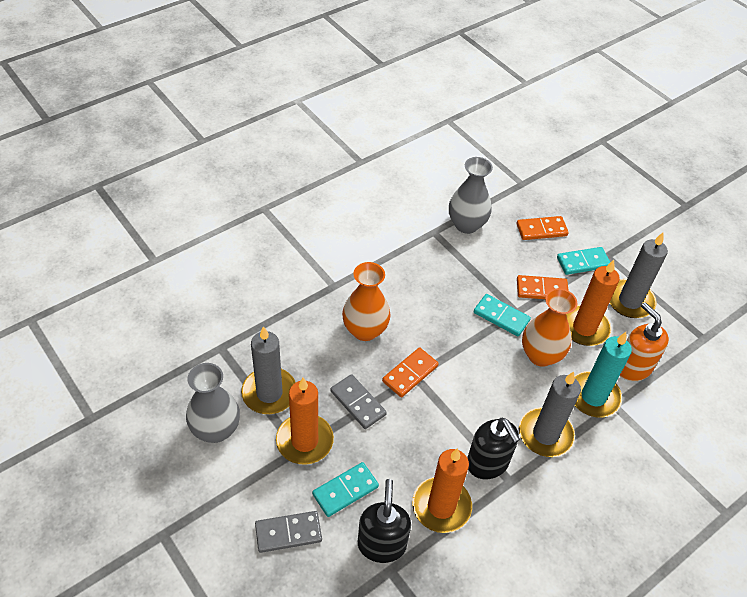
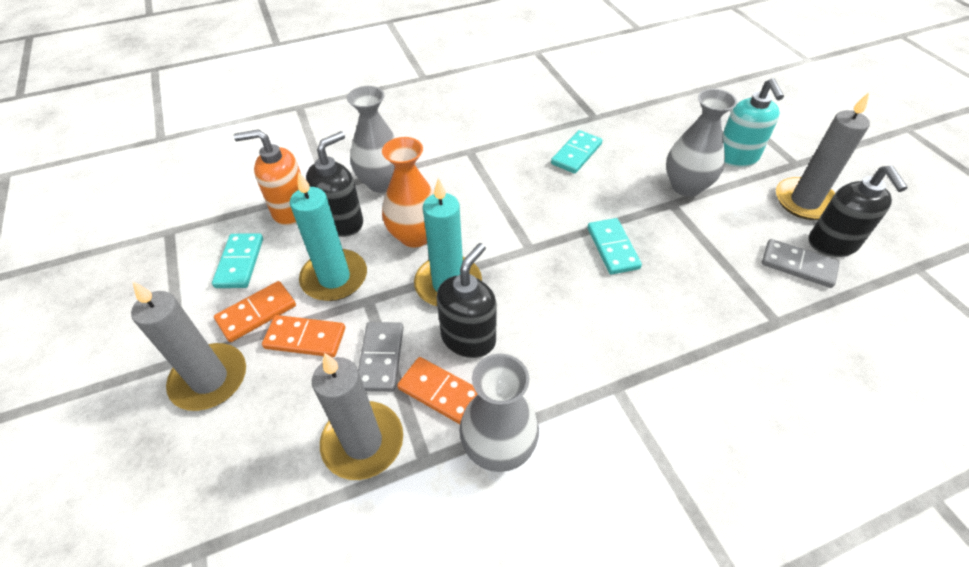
black soap dispenser: 2 -> 3
grey vase: 2 -> 3
orange candle: 3 -> 0
orange vase: 2 -> 1
turquoise candle: 1 -> 2
turquoise soap dispenser: 0 -> 1

